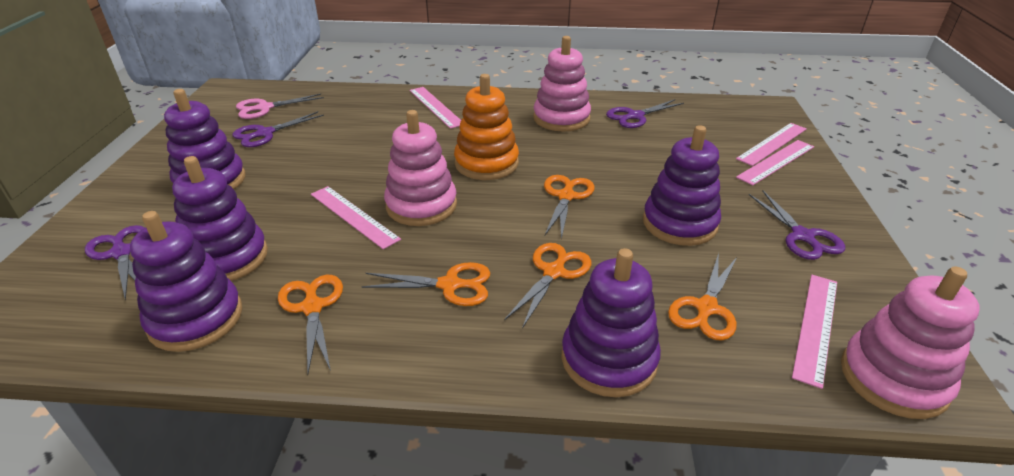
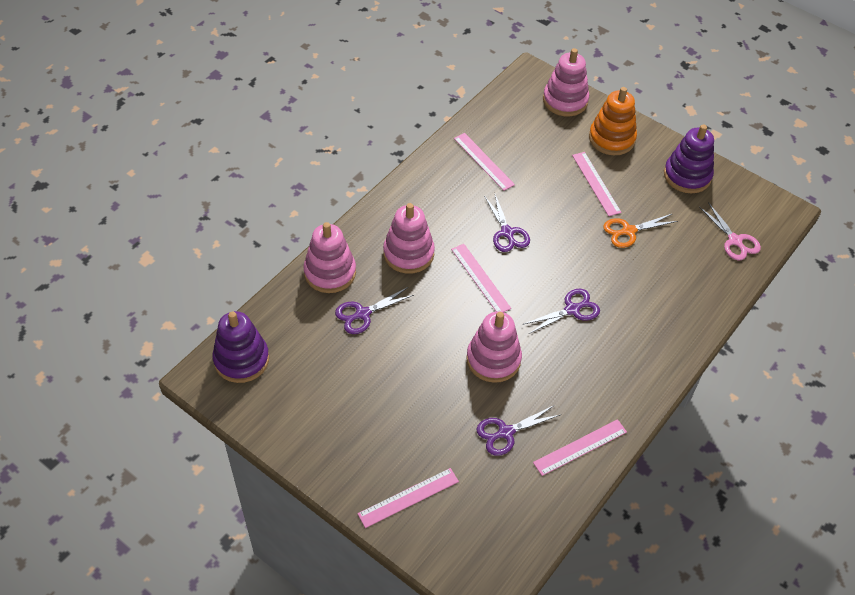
orange scissors: 5 -> 1
pink stacking toy: 3 -> 4
purple stacking toy: 5 -> 2

